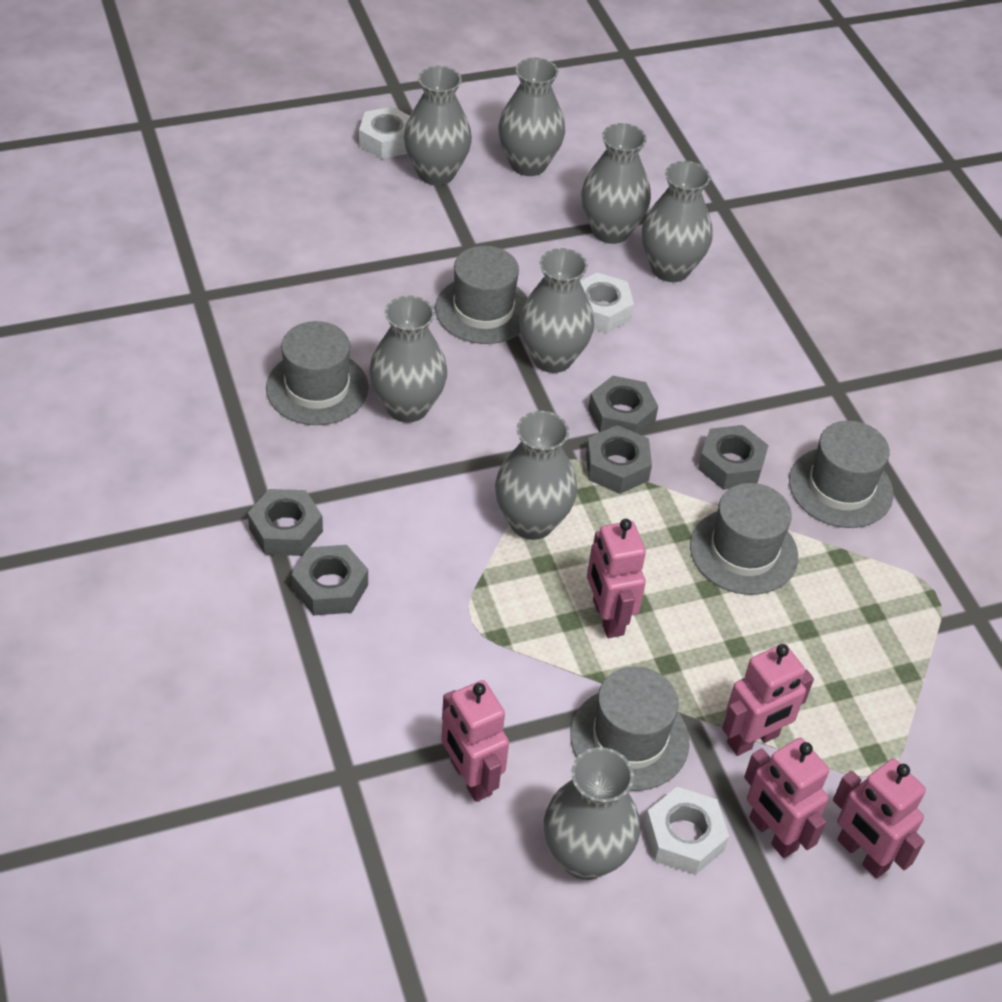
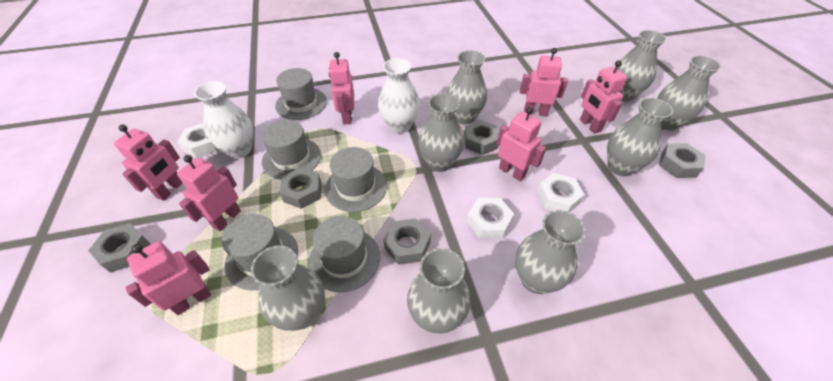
pink robot: 5 -> 7
white vase: 0 -> 2

